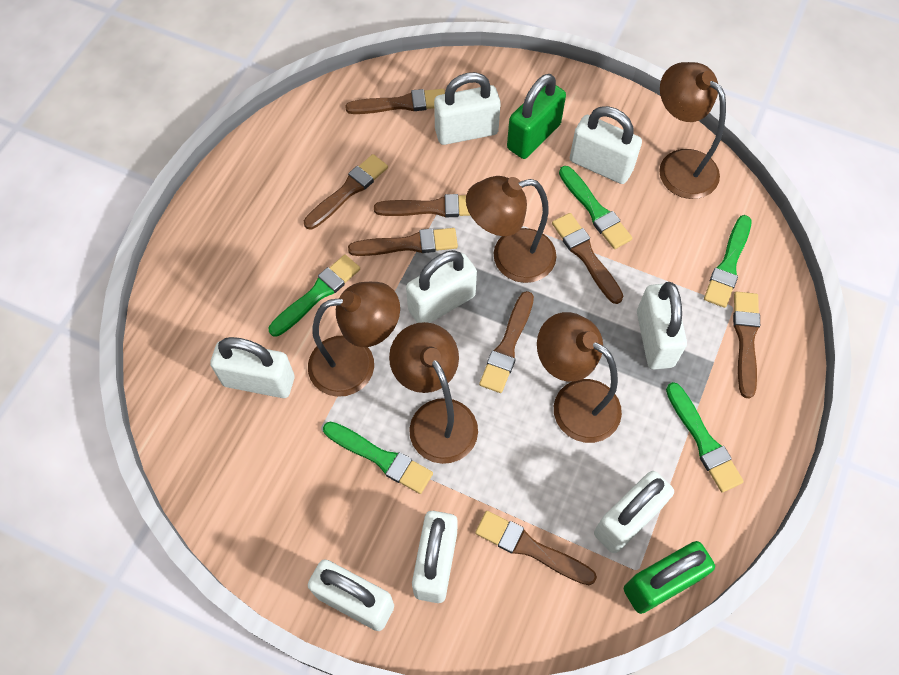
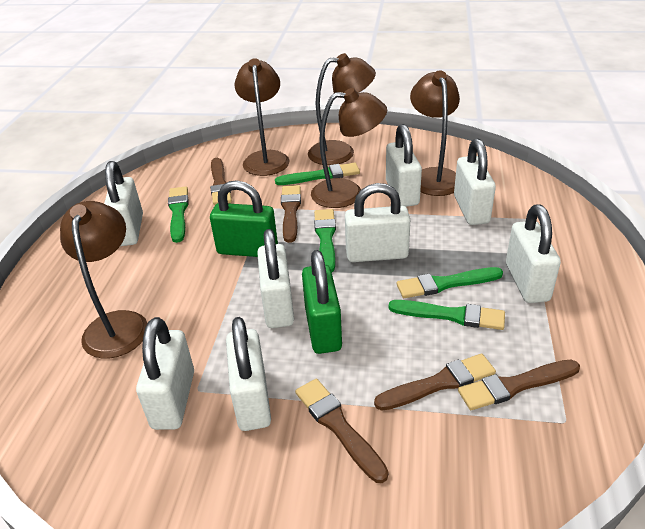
brown brush: 8 -> 5

